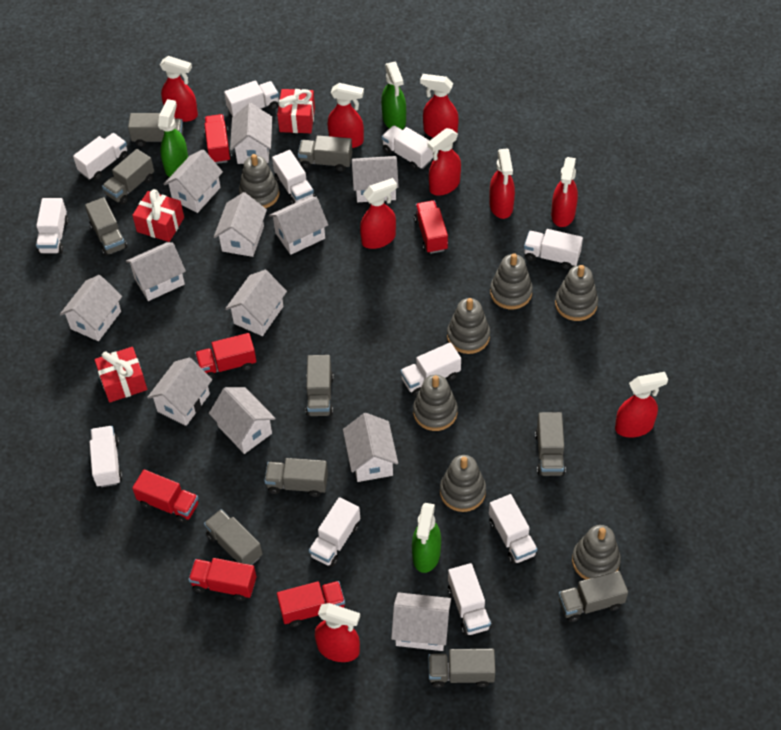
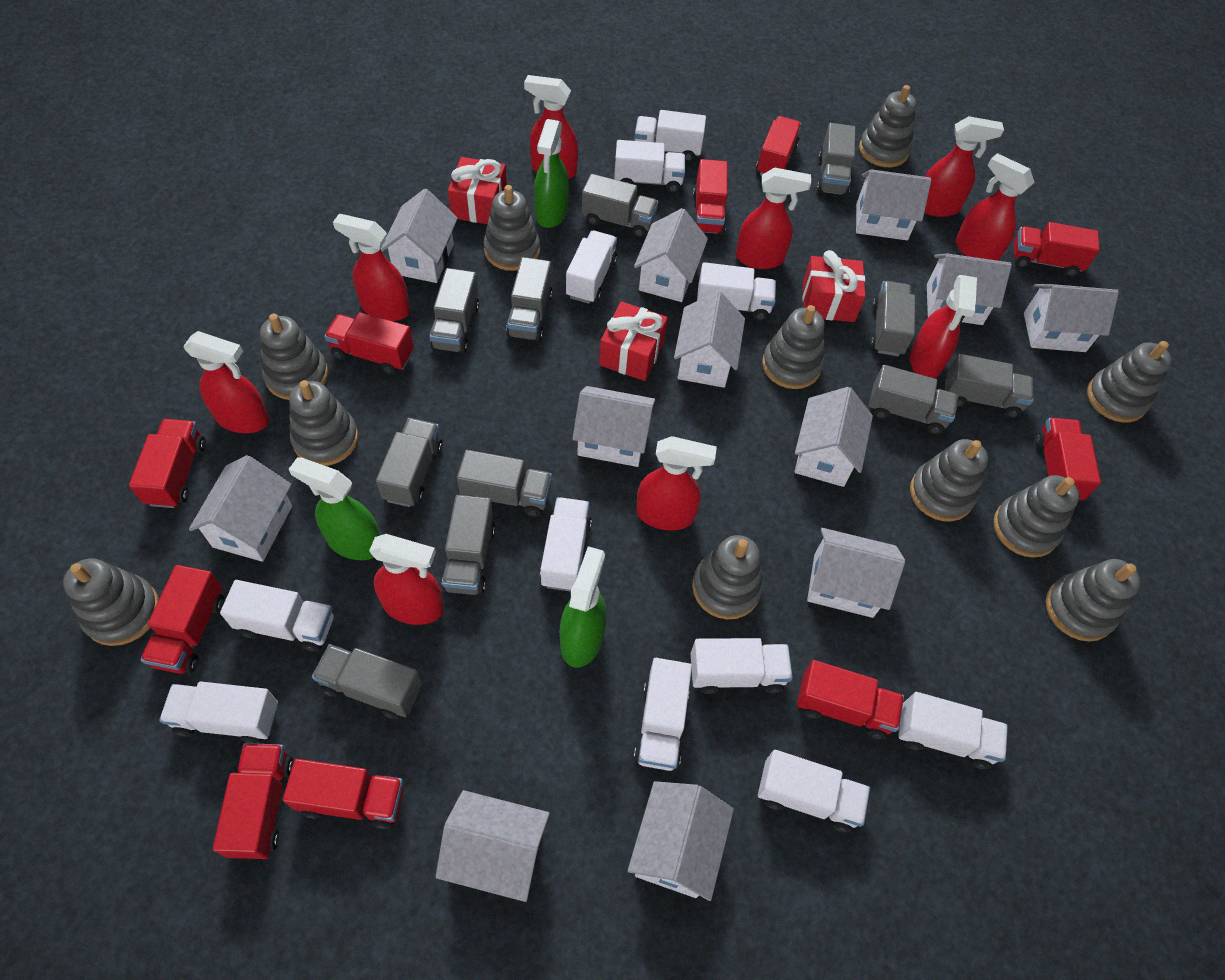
grey stacking toy: 7 -> 11
grey truck: 10 -> 11
red truck: 6 -> 10

